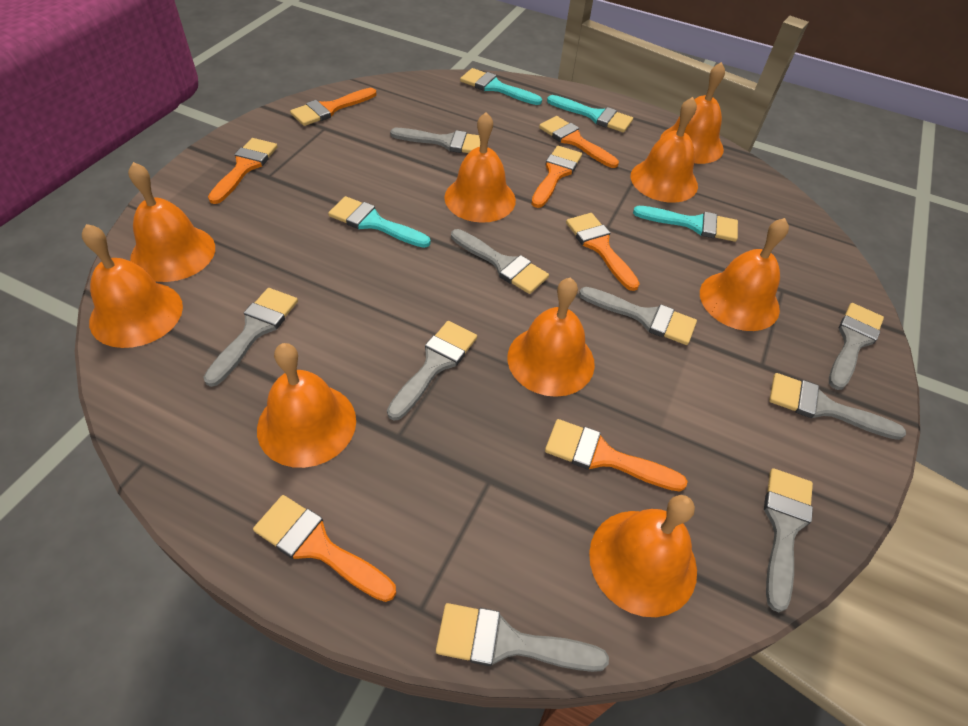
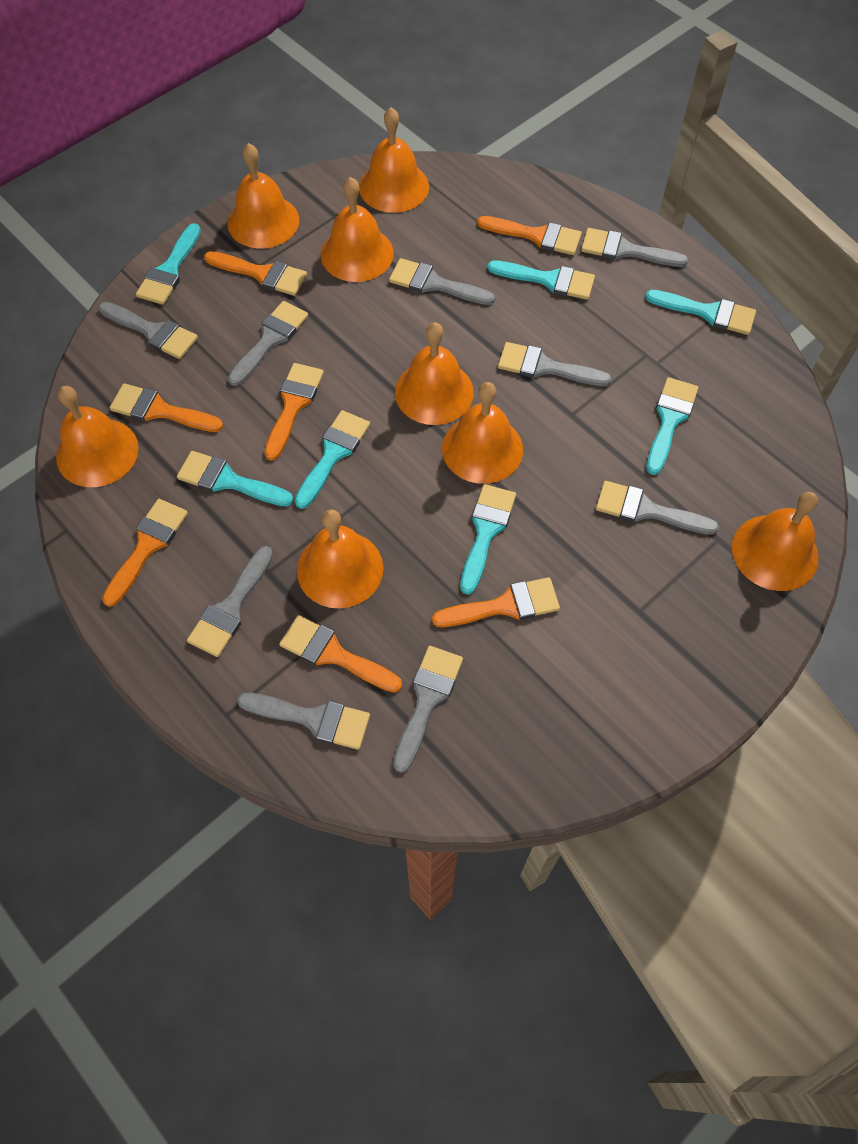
orange bell: 9 -> 8
turquoise brush: 4 -> 7

